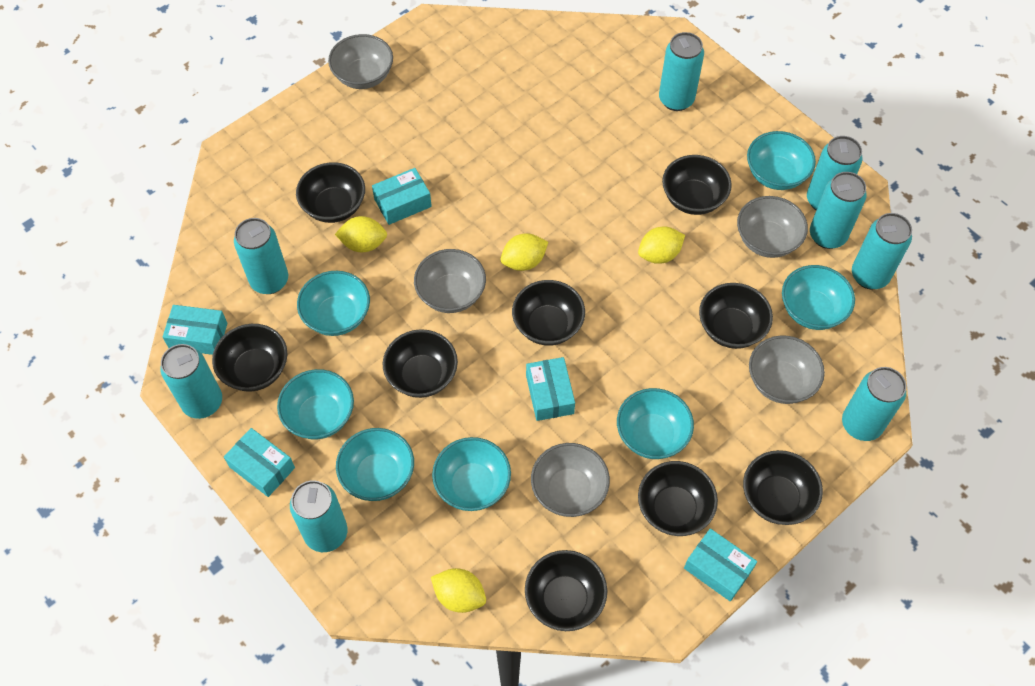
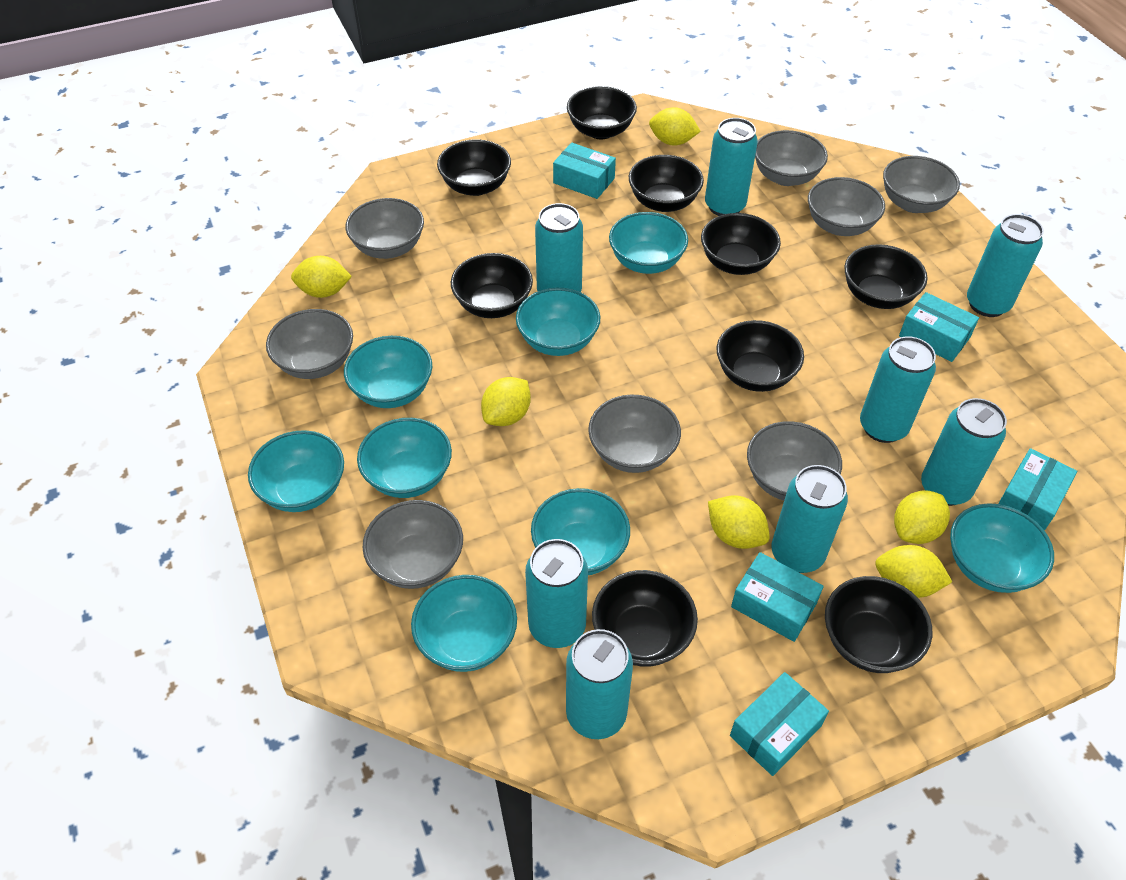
grey bowl: 5 -> 8
turquoise bowl: 7 -> 8
yellow lemon: 4 -> 6

